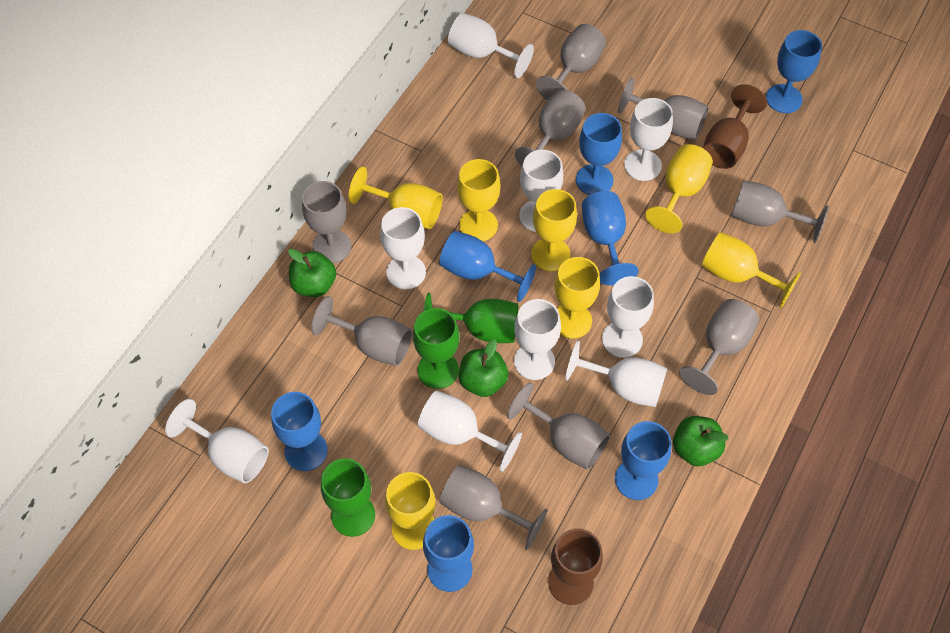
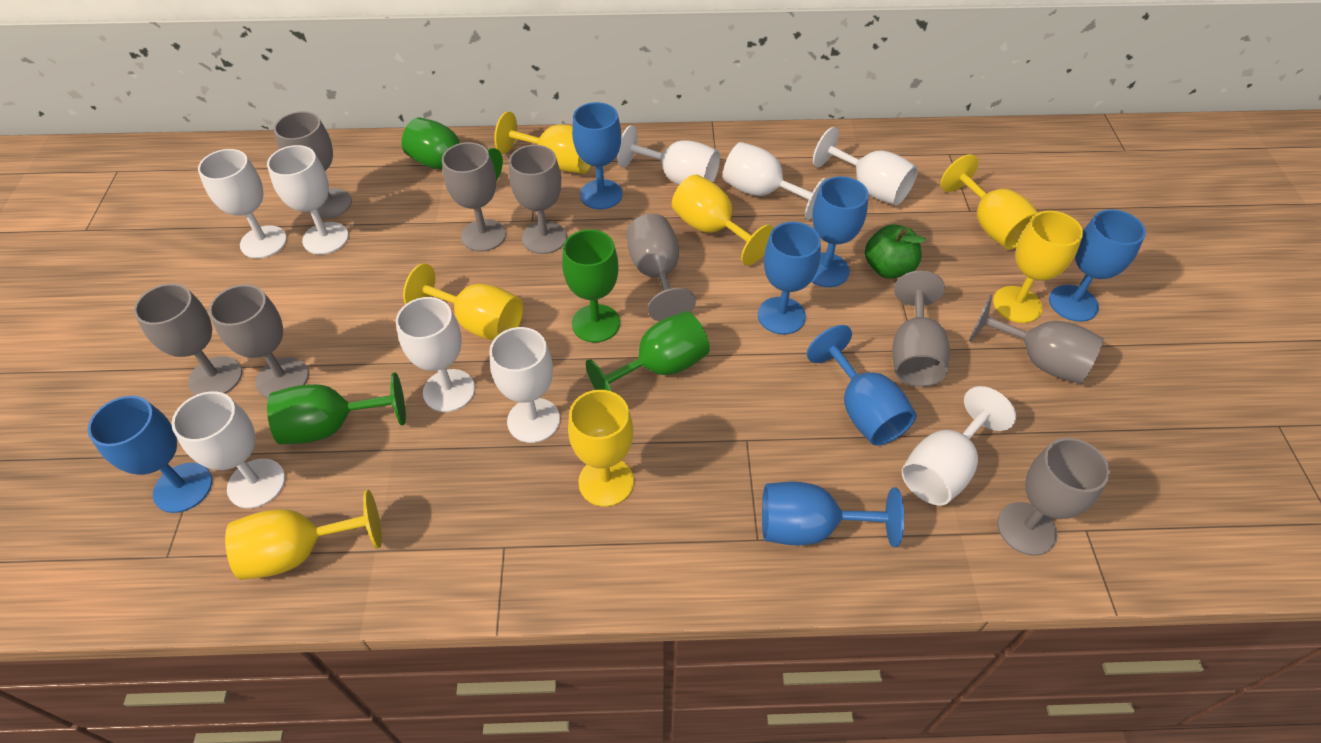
brown goblet: 2 -> 0
green apple: 3 -> 1
green goblet: 3 -> 4

